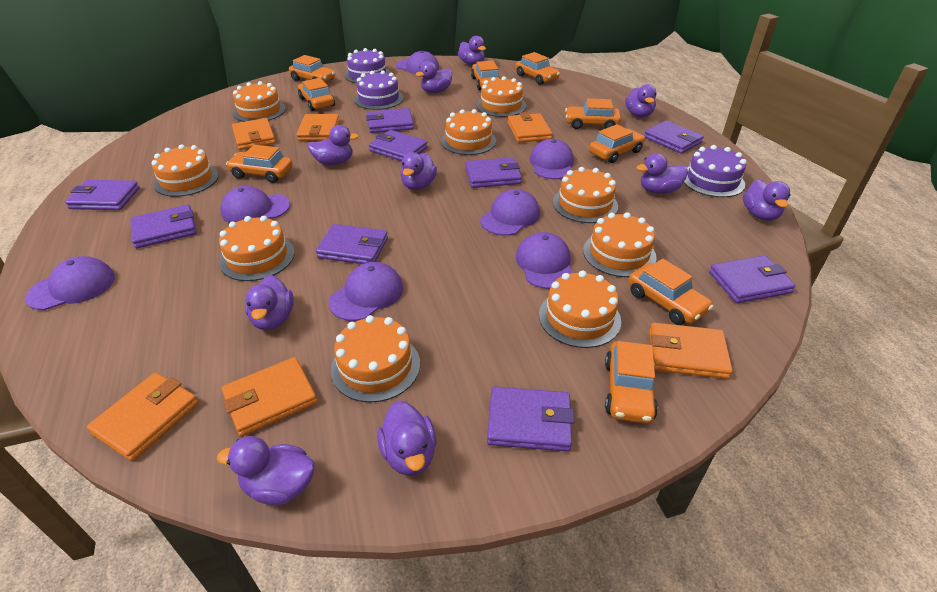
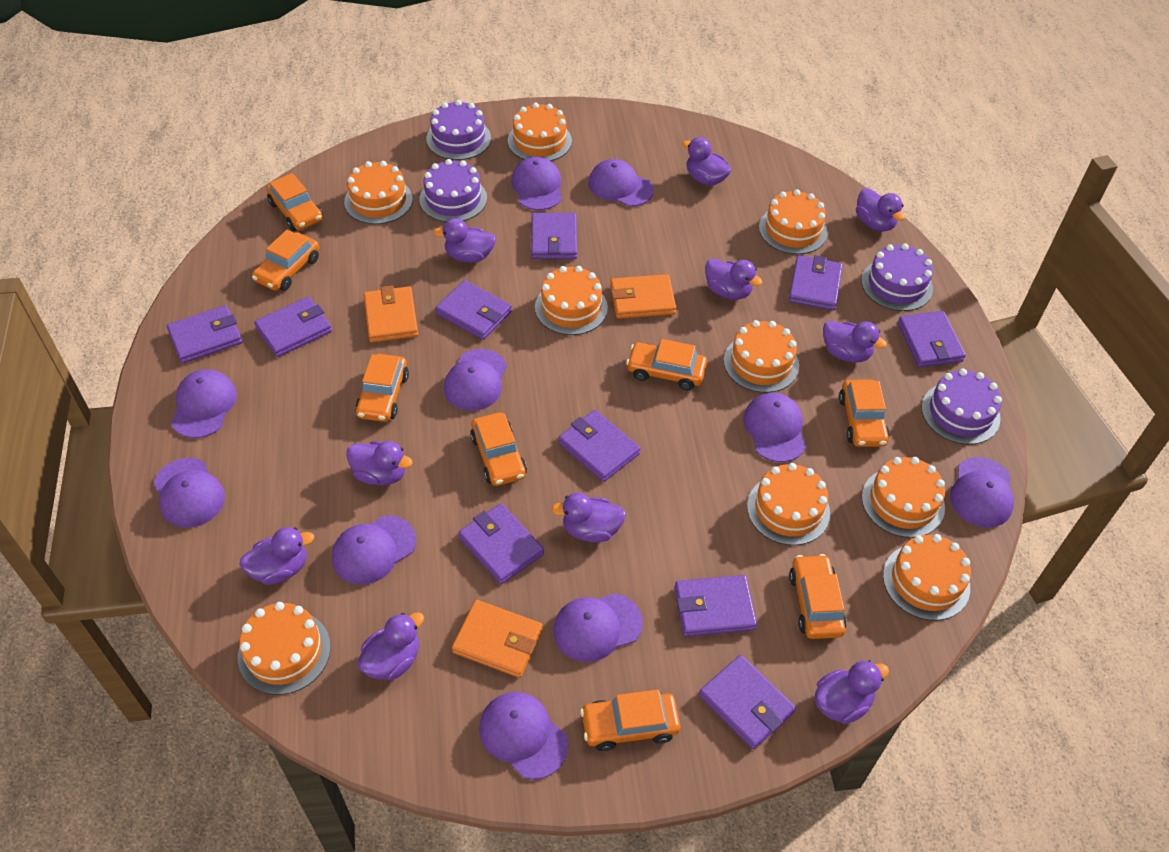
orange car: 9 -> 8
orange wallet: 6 -> 3
purple cake: 3 -> 4
purple cap: 7 -> 10
purple wallet: 9 -> 10

